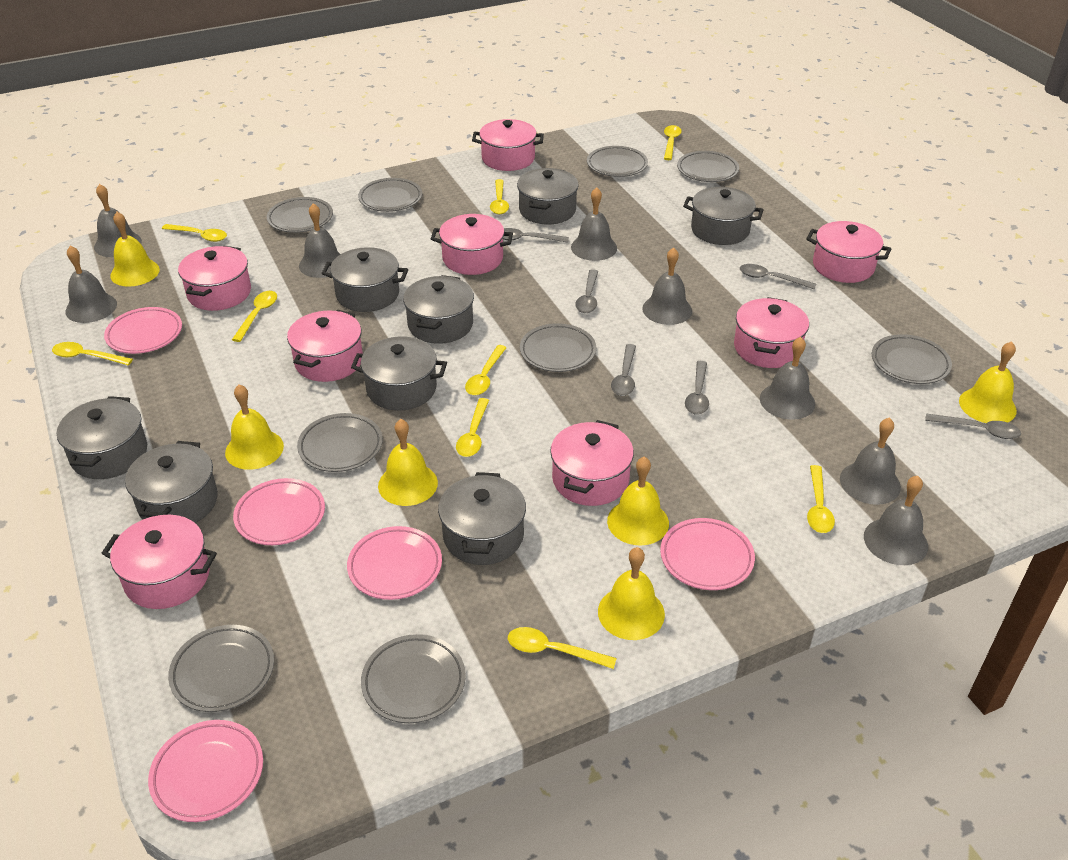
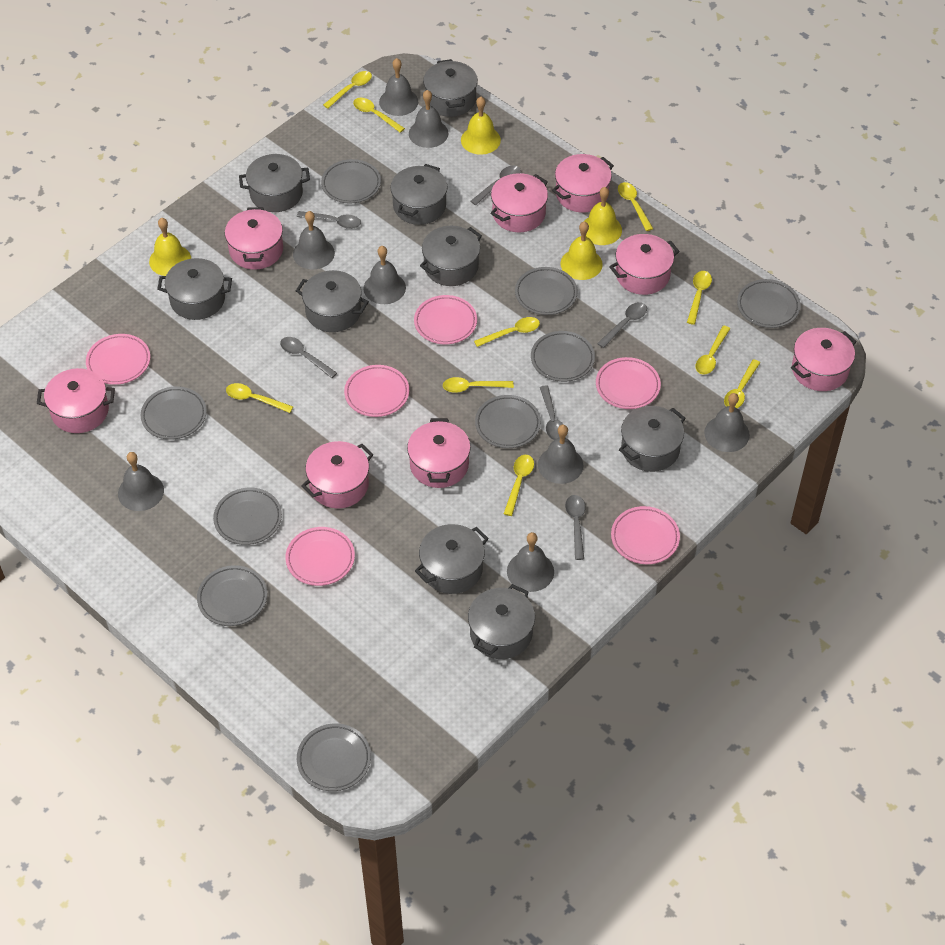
grey pot: 8 -> 9
pink plate: 5 -> 6
yellow bell: 6 -> 4
yellow spoon: 9 -> 10

